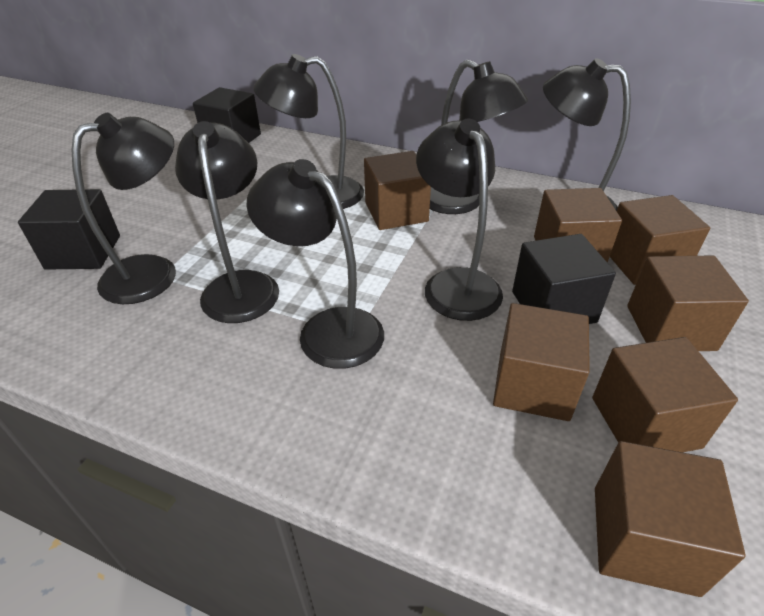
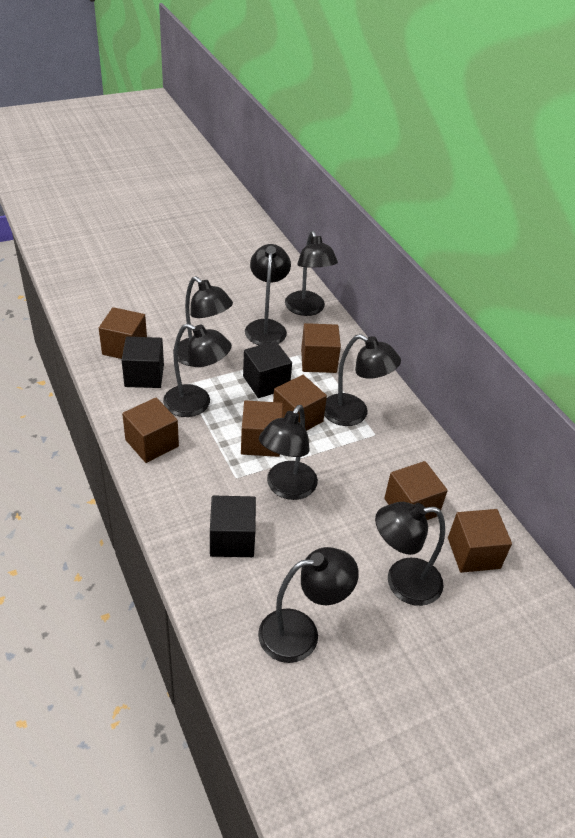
black lamp: 7 -> 8

